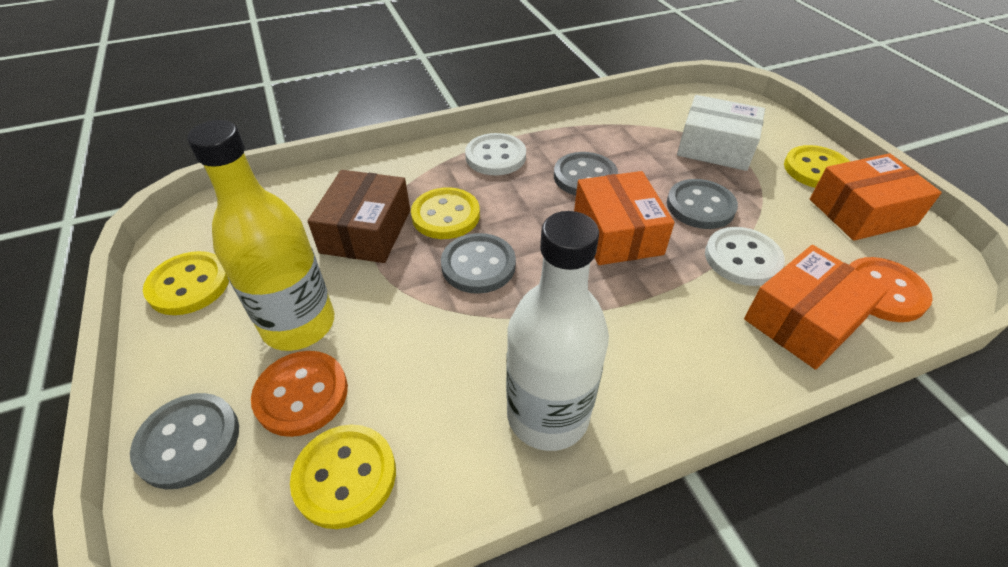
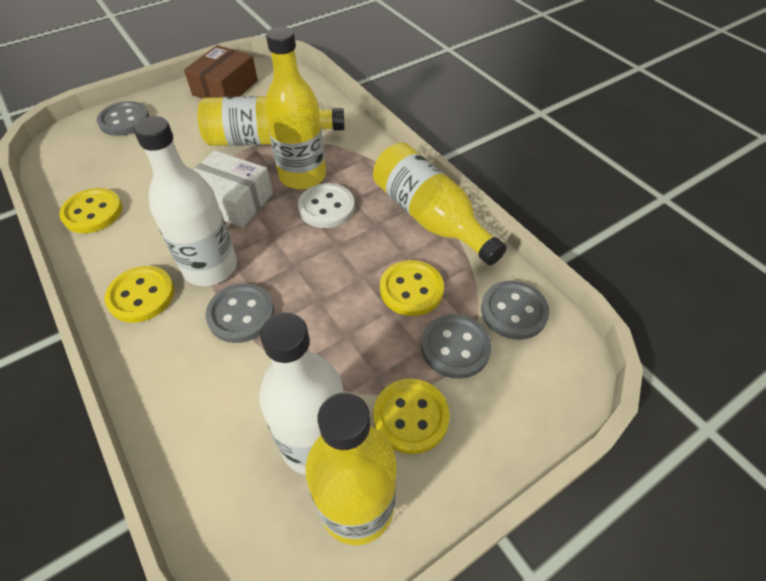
orange box: 3 -> 0
orange button: 2 -> 0
white bottle: 1 -> 2
white button: 2 -> 1
yellow bottle: 1 -> 4

